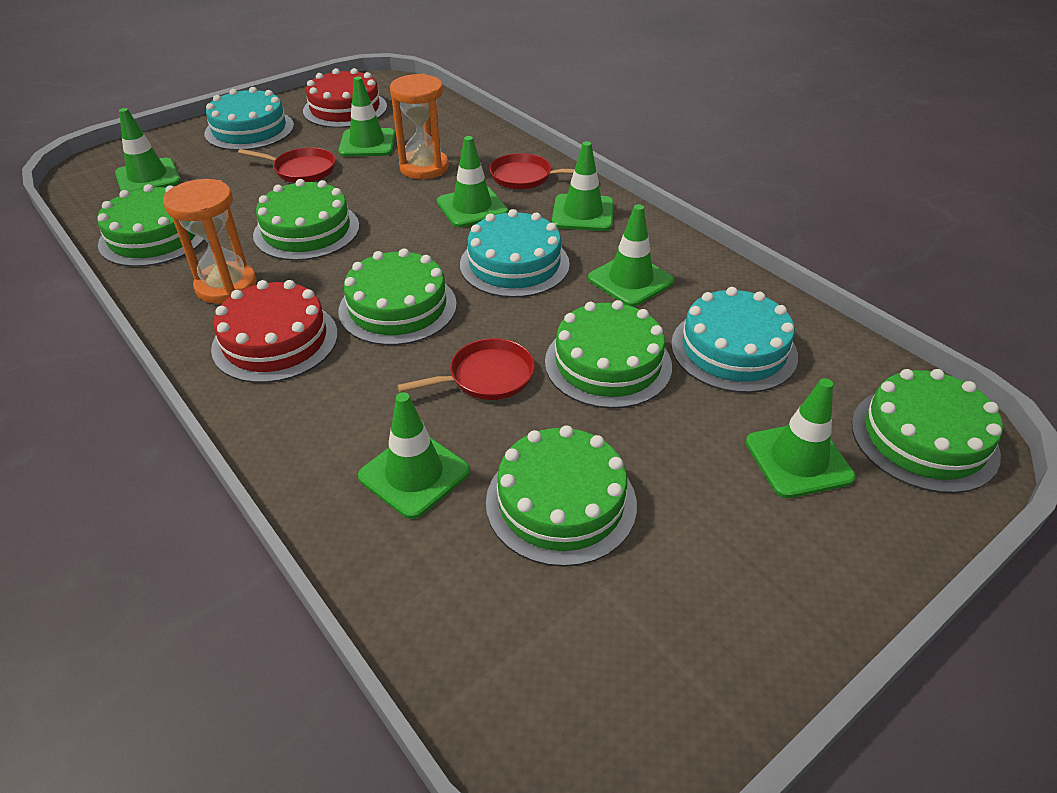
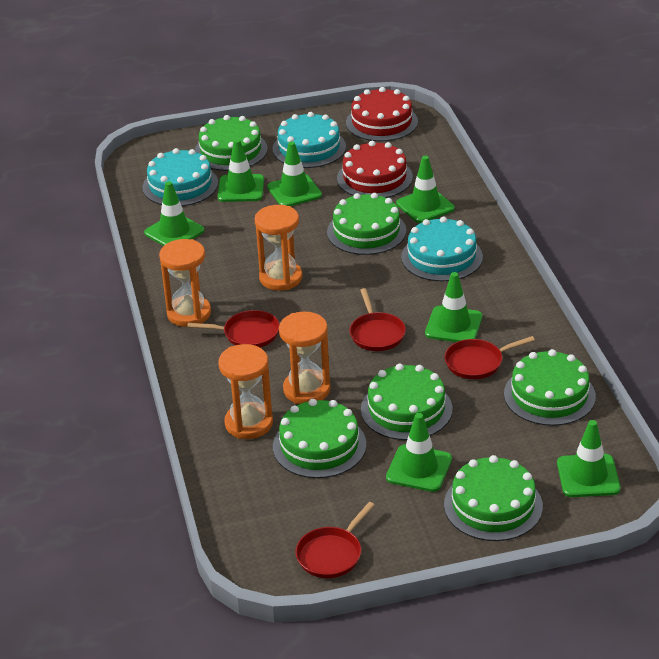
orange hourglass: 2 -> 4
red pan: 3 -> 4

